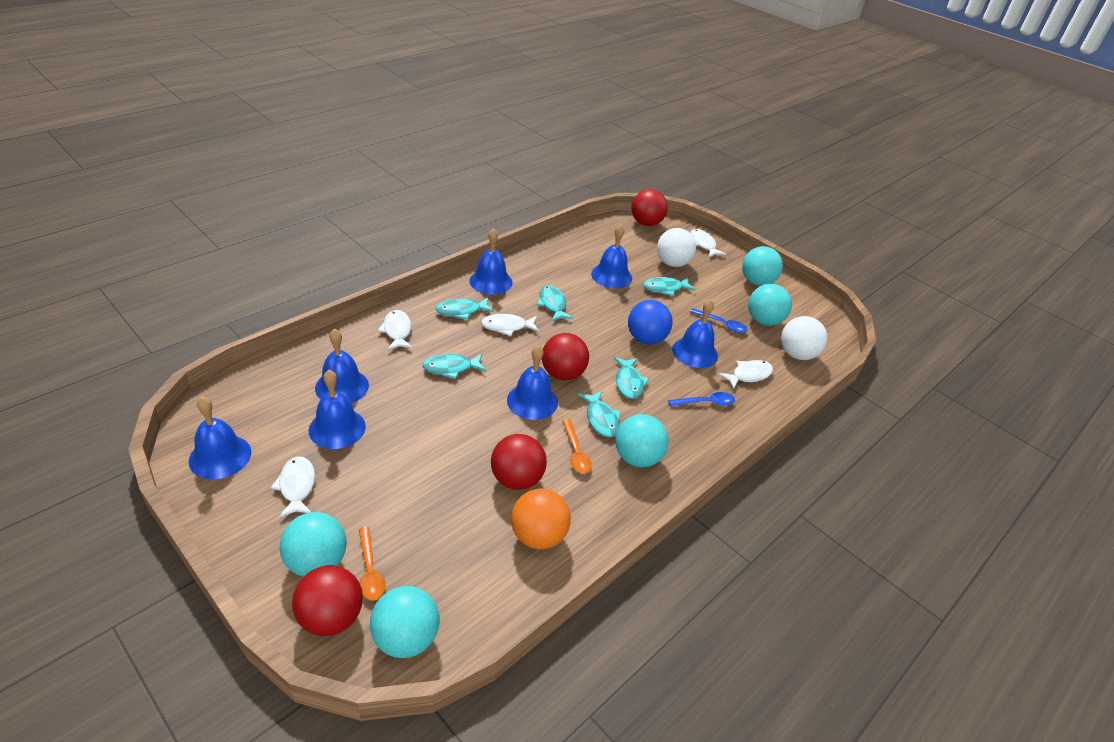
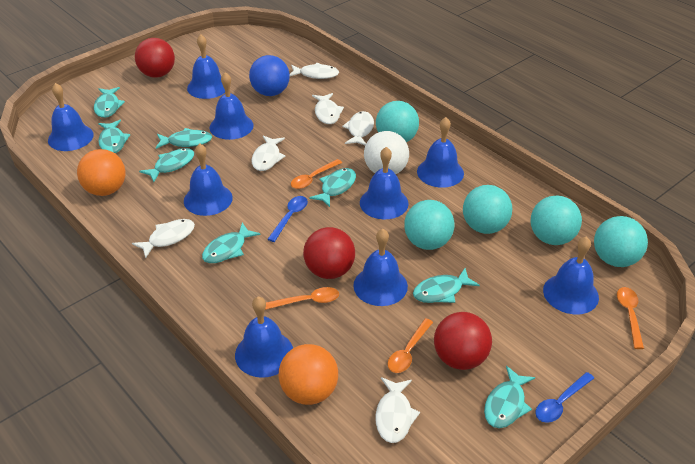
blue bell: 7 -> 9
orange ball: 1 -> 2
orange spoon: 2 -> 4
red ball: 4 -> 3
turquoise fish: 6 -> 8
white ball: 2 -> 1
white fish: 5 -> 6

